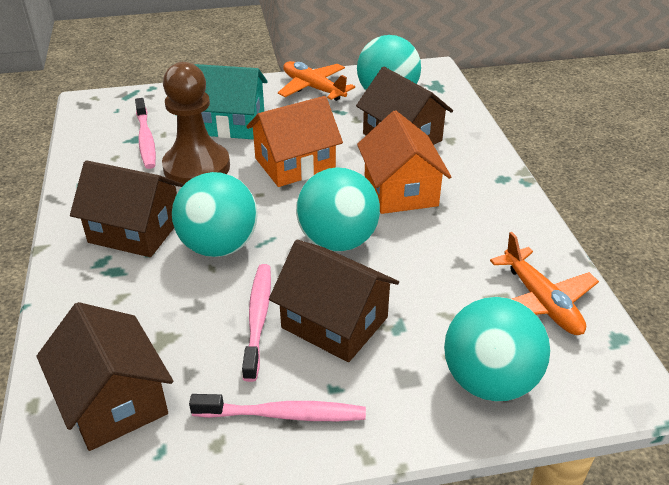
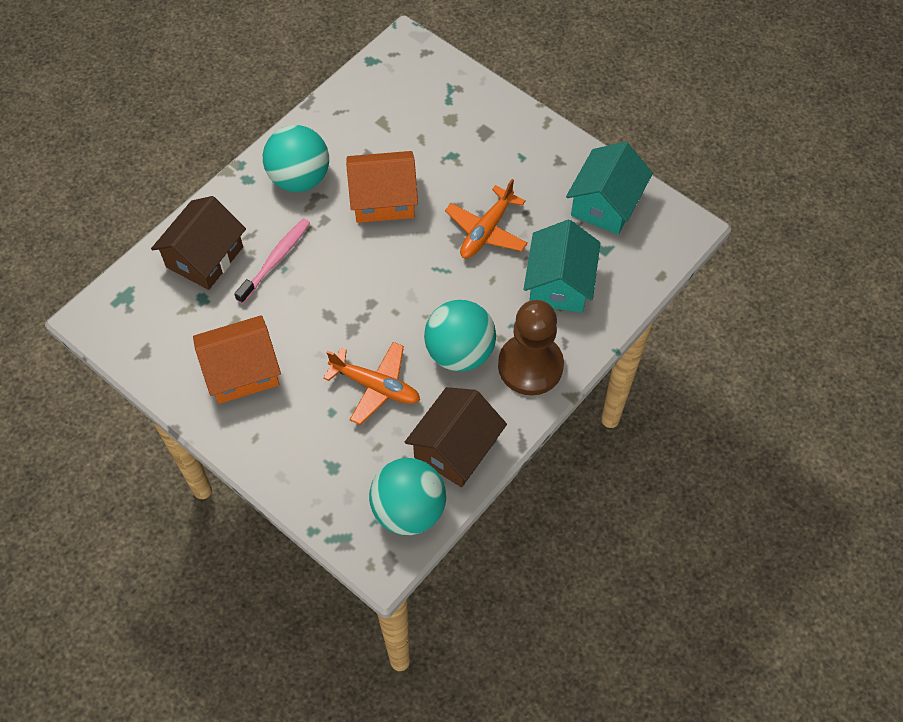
brown house: 4 -> 2
pink toothbrush: 3 -> 1
turquoise ball: 4 -> 3
turquoise house: 1 -> 2

